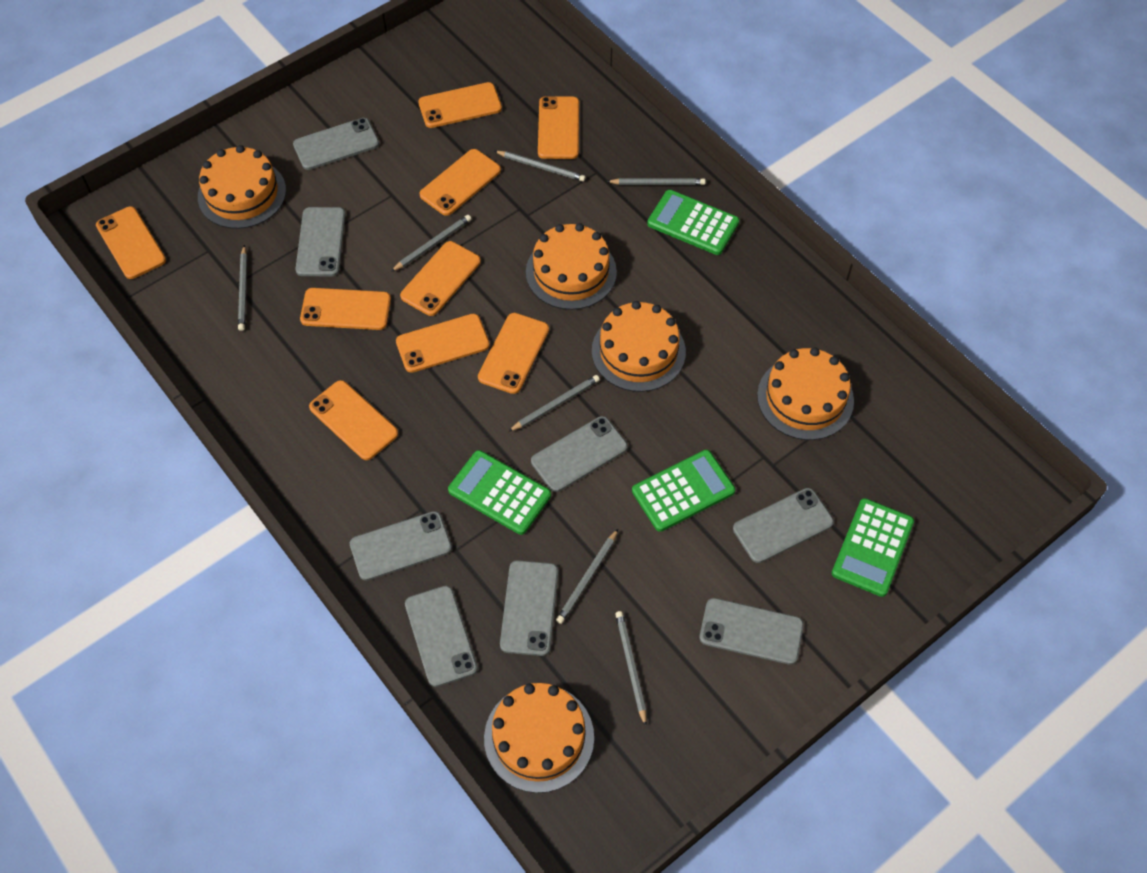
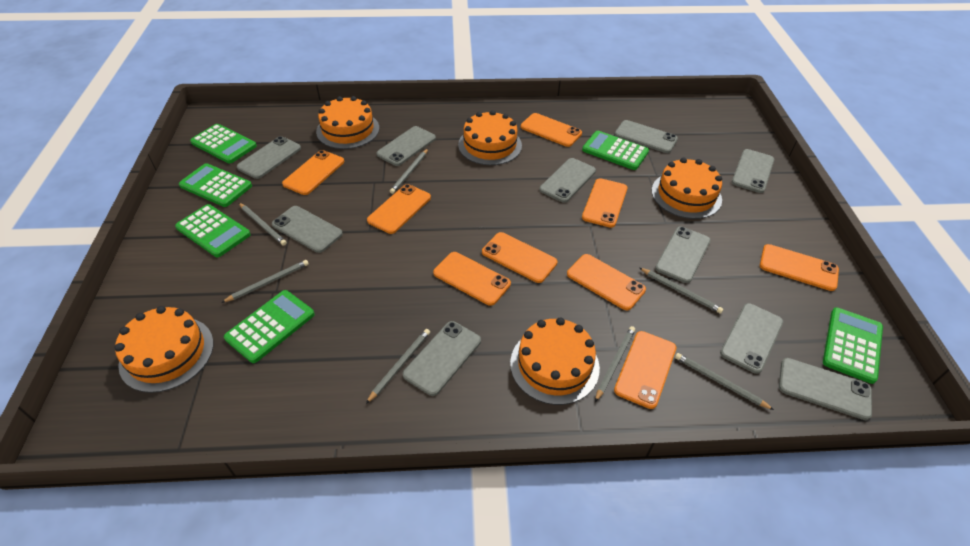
green calculator: 4 -> 6
grey phone: 8 -> 10

